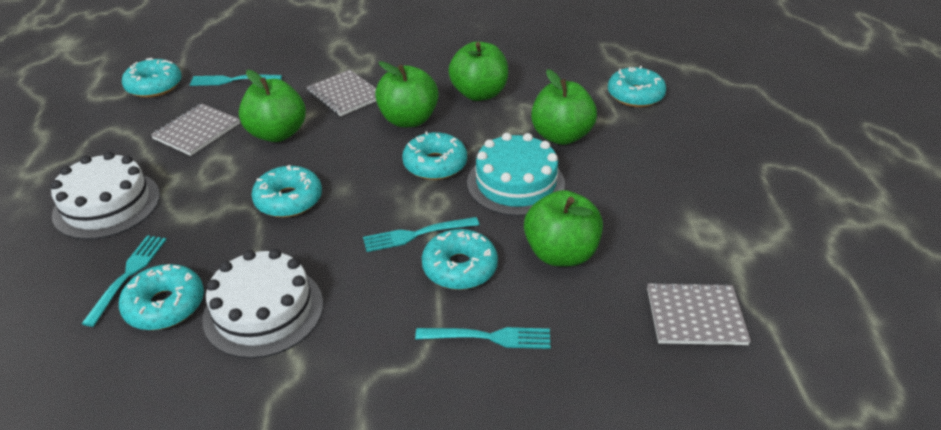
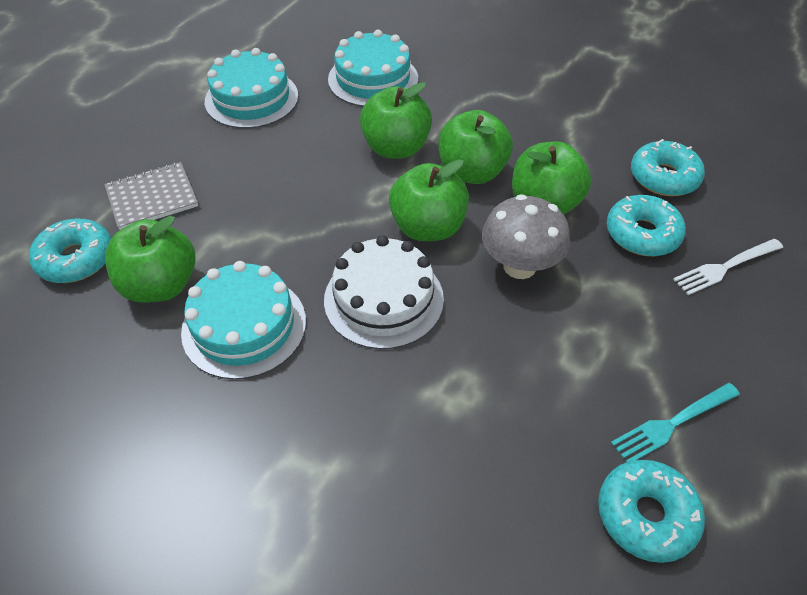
grey mushroom: 0 -> 1
grey notebook: 3 -> 1
turquoise cake: 1 -> 3
turquoise donut: 6 -> 4
turquoise fork: 4 -> 1
white cake: 2 -> 1
white fork: 0 -> 1

